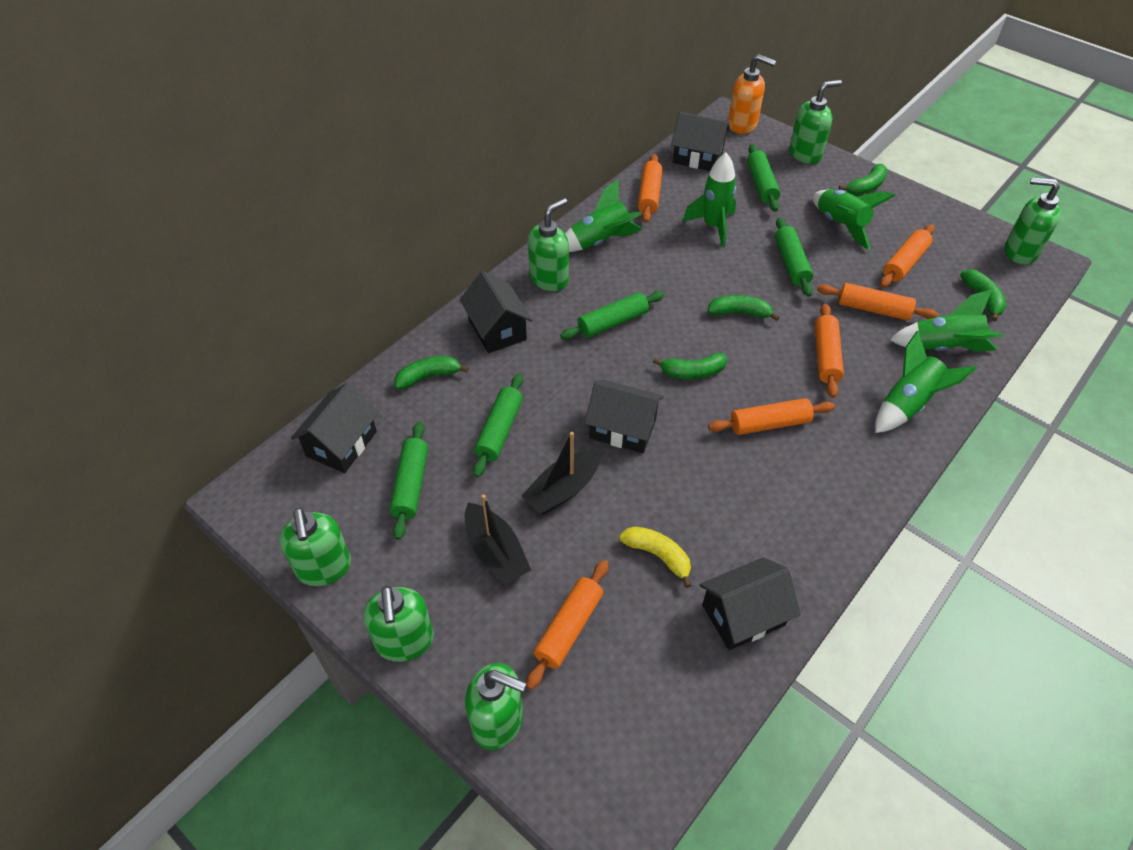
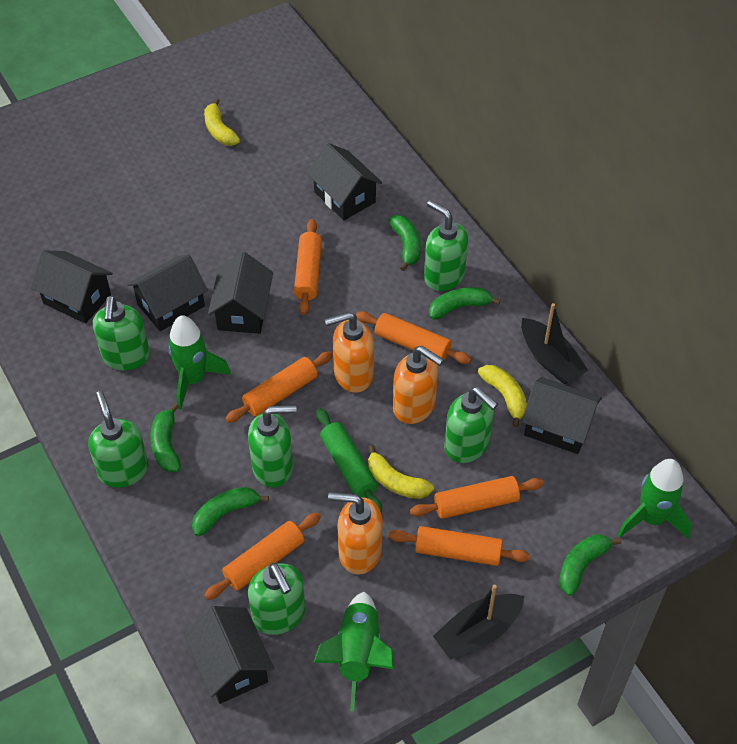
black house: 5 -> 6
green rocket: 5 -> 3
green rolling pin: 5 -> 1
orange soap dispenser: 1 -> 3
yellow banana: 1 -> 3

